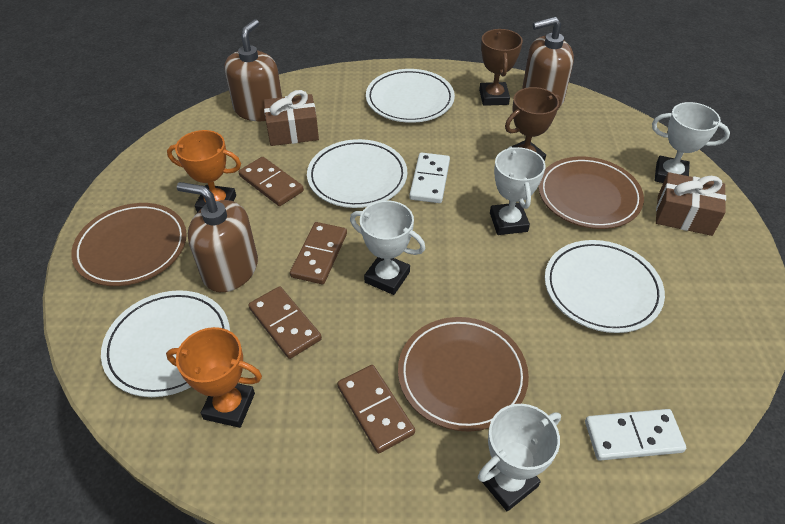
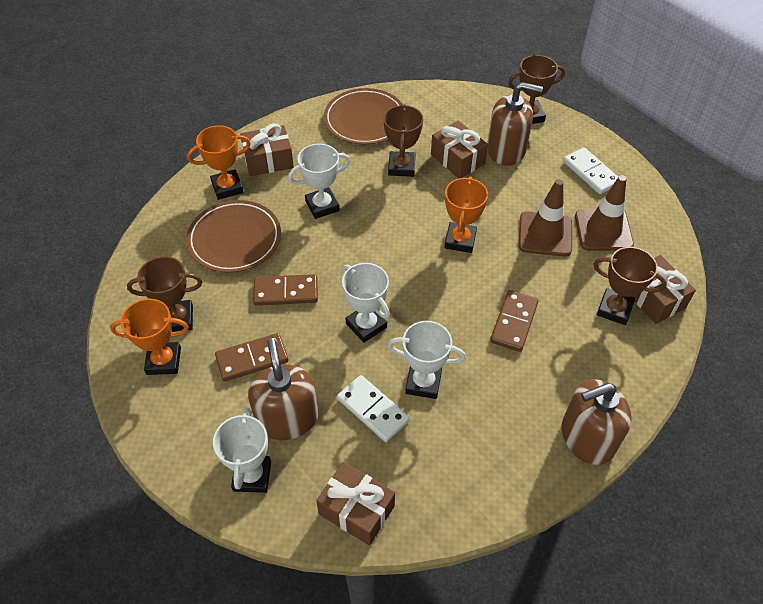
brown domino: 4 -> 3
brown gift: 2 -> 4
brown plate: 3 -> 2
brown traffic cone: 0 -> 2
brown trophy: 2 -> 4
orange trophy: 2 -> 3
white plate: 4 -> 0

